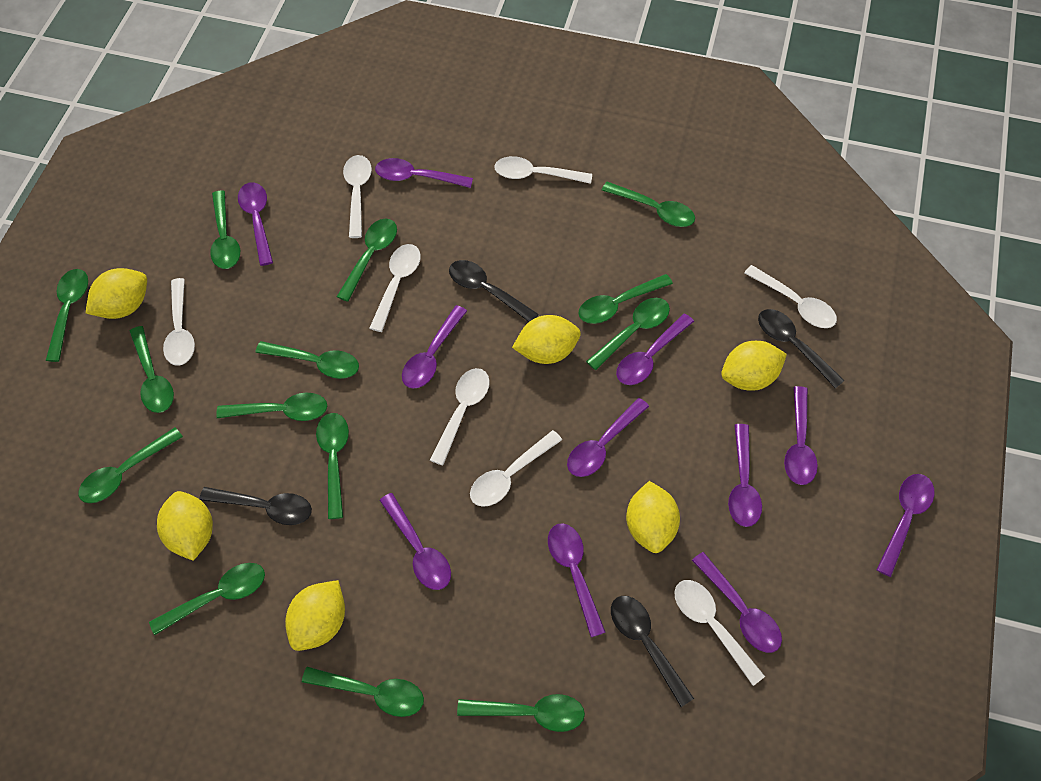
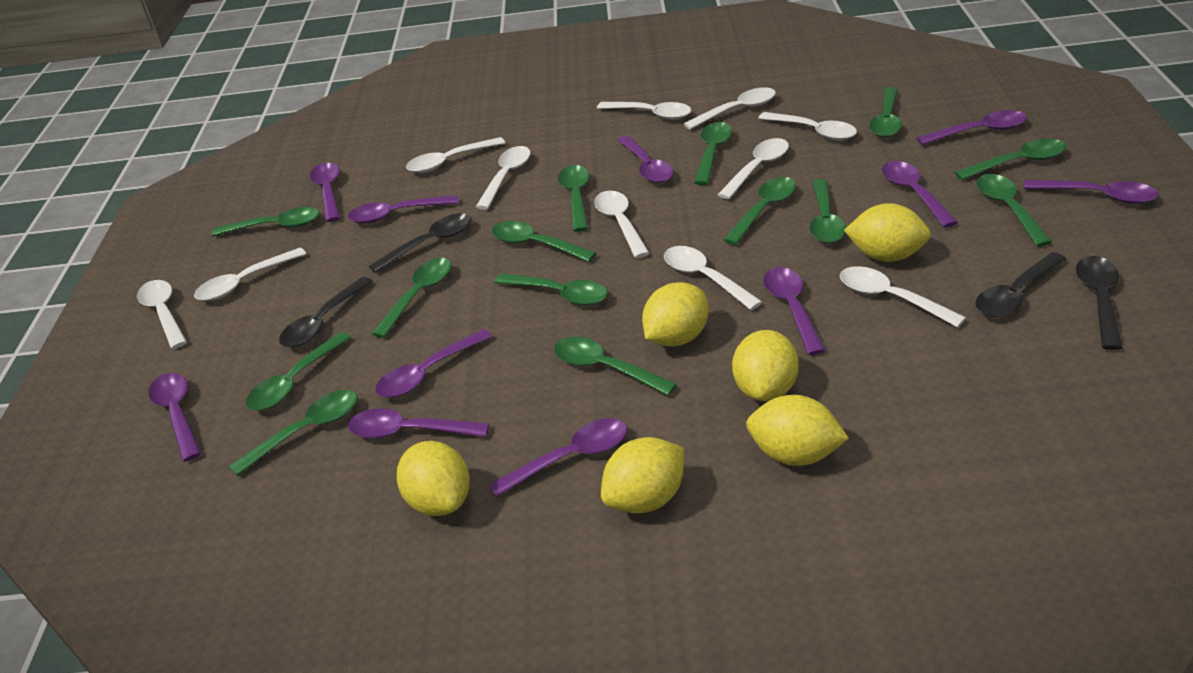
white spoon: 8 -> 11

